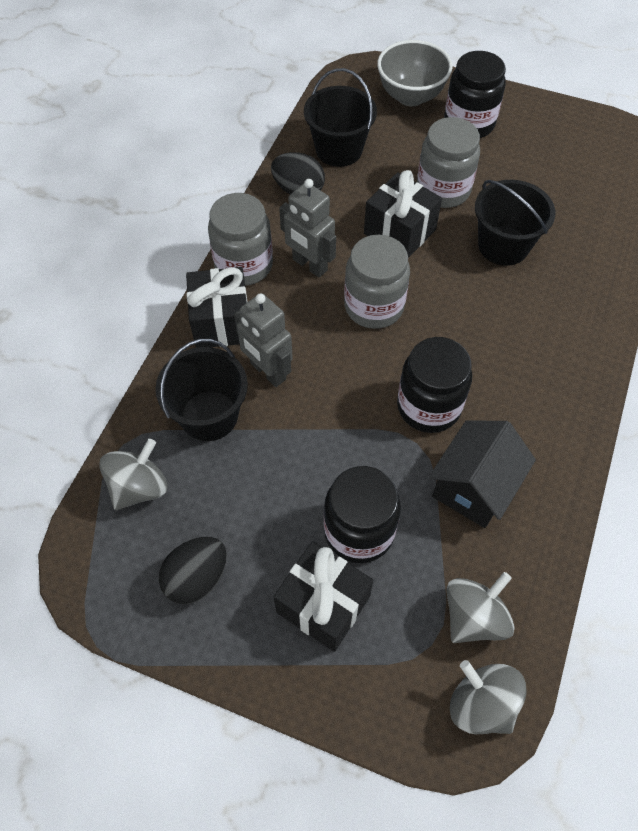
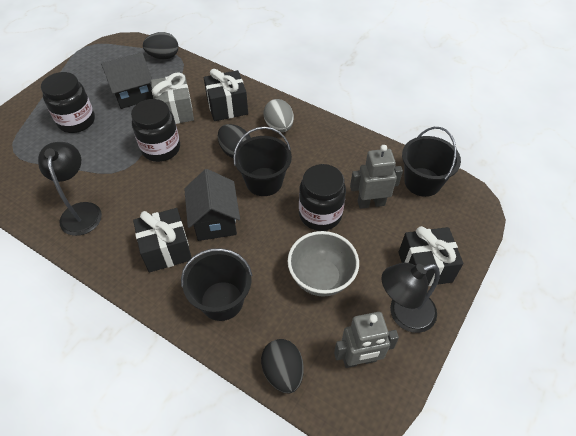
black egg: 2 -> 3
black house: 1 -> 2
black lamp: 0 -> 2
grey egg: 0 -> 1
grey gift: 0 -> 1
grey jar: 3 -> 0
grey spinning top: 3 -> 0

